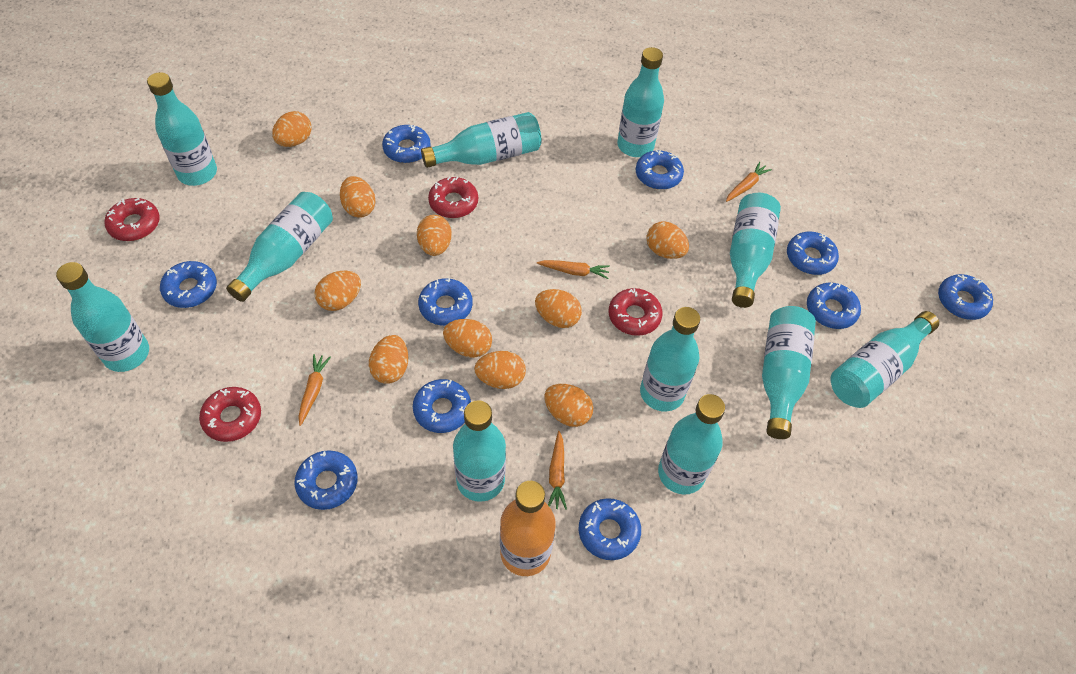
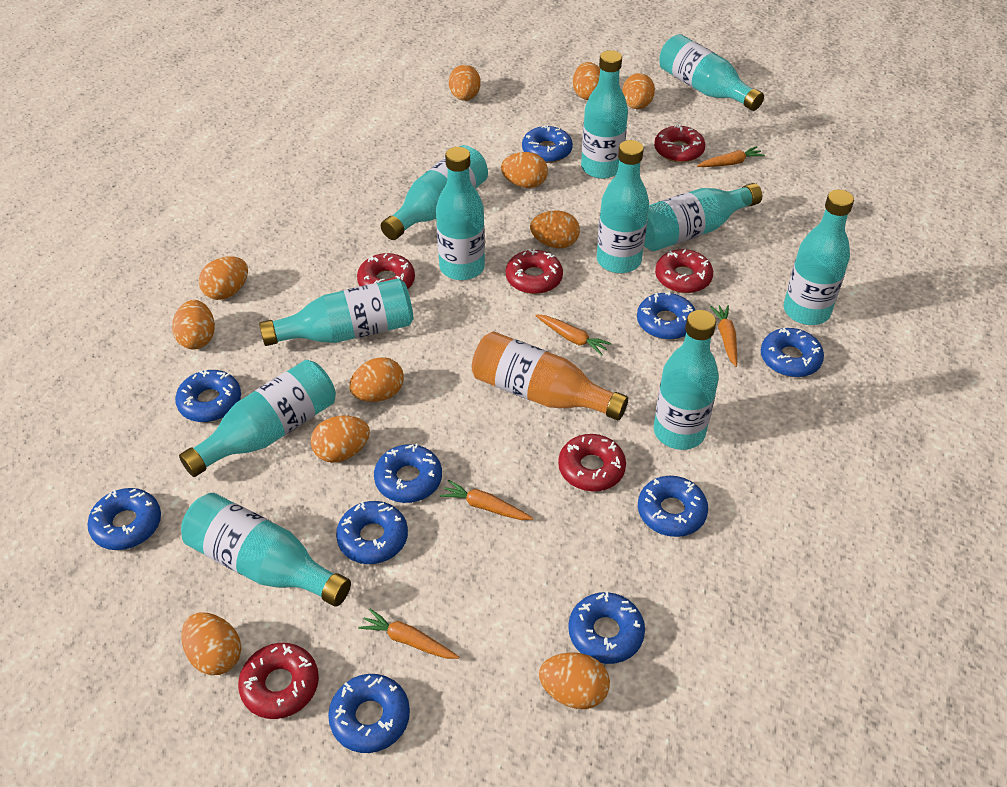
orange carrot: 4 -> 5
orange egg: 10 -> 11
red donut: 4 -> 6

